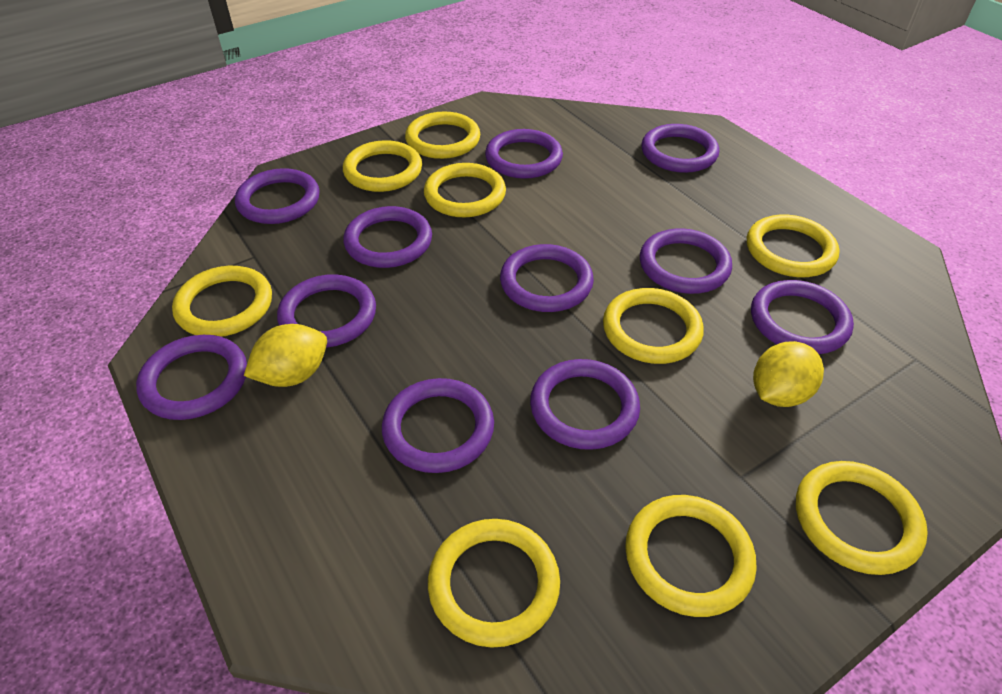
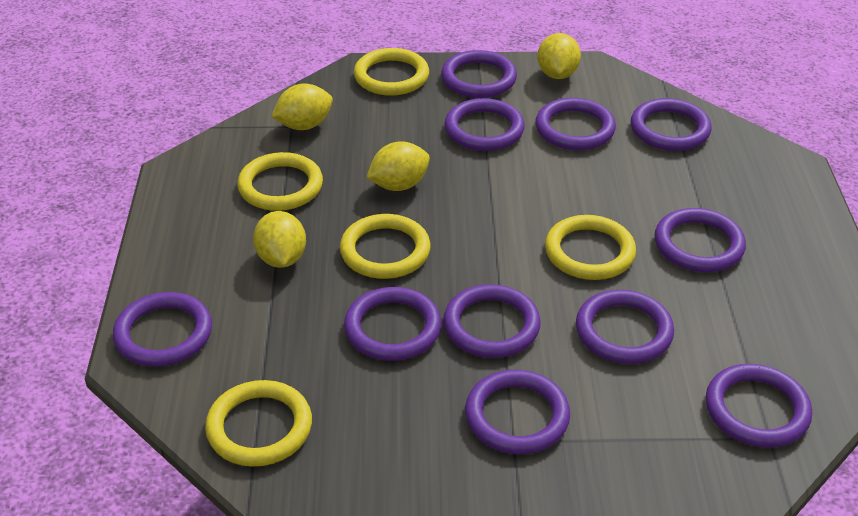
yellow lemon: 2 -> 4
yellow ring: 9 -> 5

